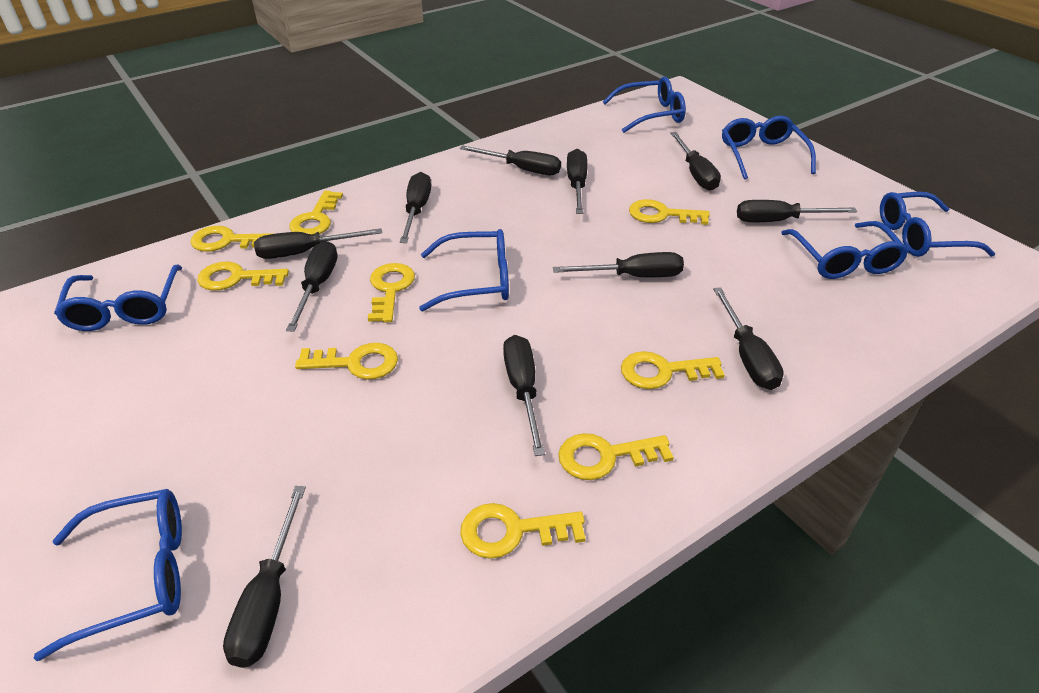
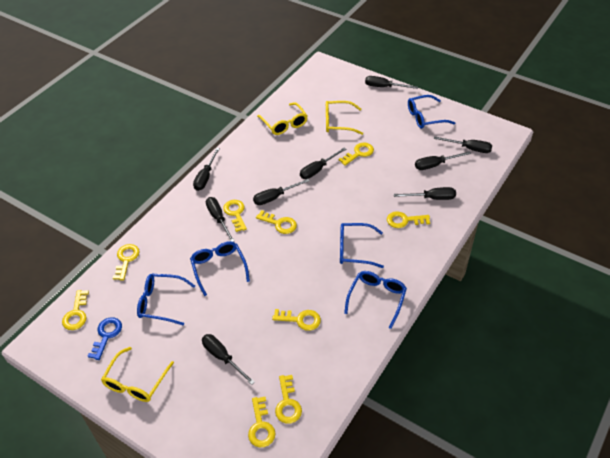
black screwdriver: 11 -> 9
blue glasses: 7 -> 5
blue key: 0 -> 1
yellow glasses: 0 -> 3

